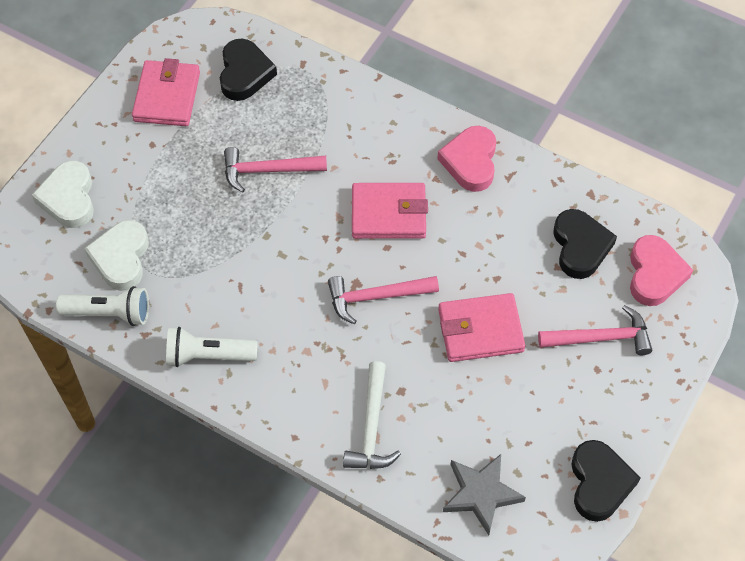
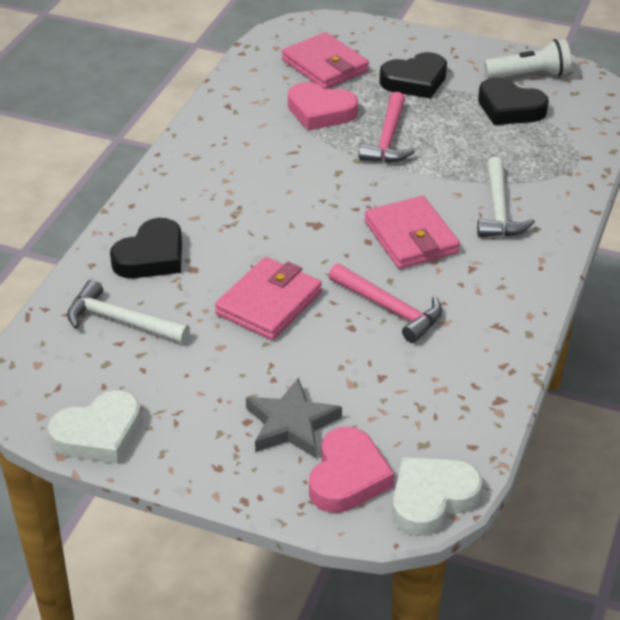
pink hammer: 3 -> 2
white flashlight: 2 -> 1
white hammer: 1 -> 2

